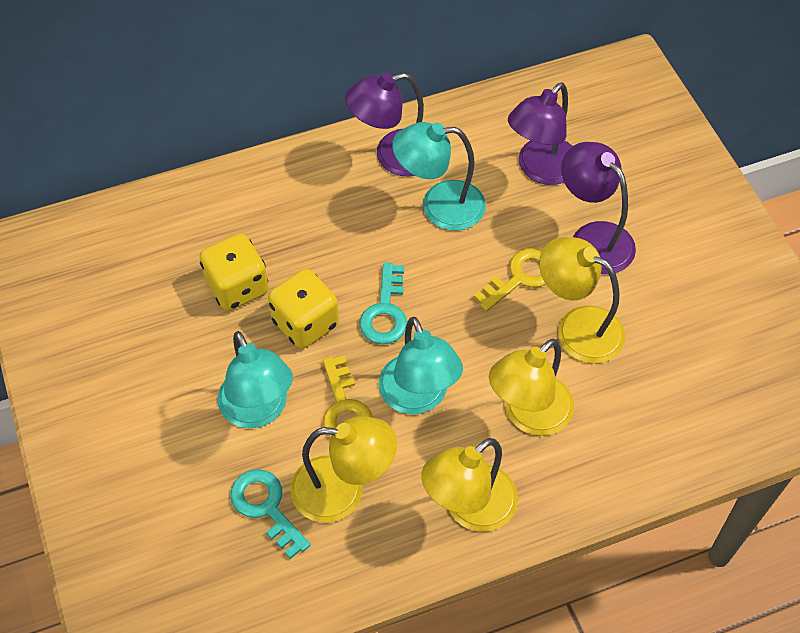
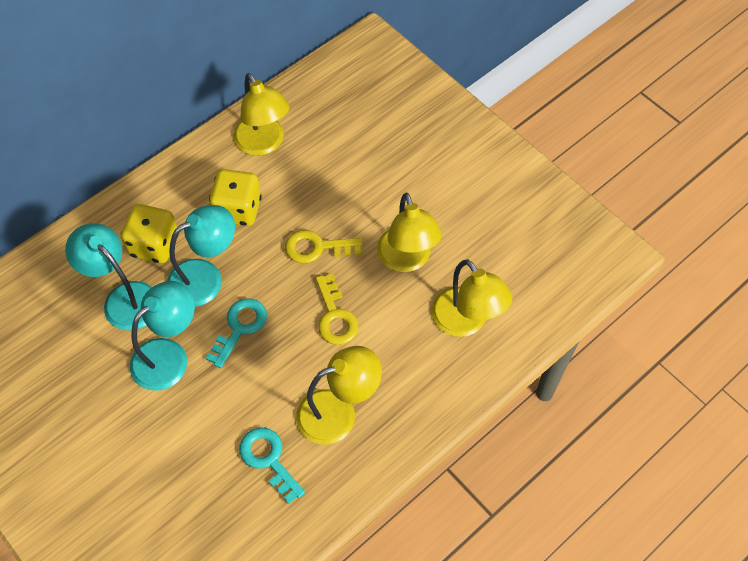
purple lamp: 3 -> 0

